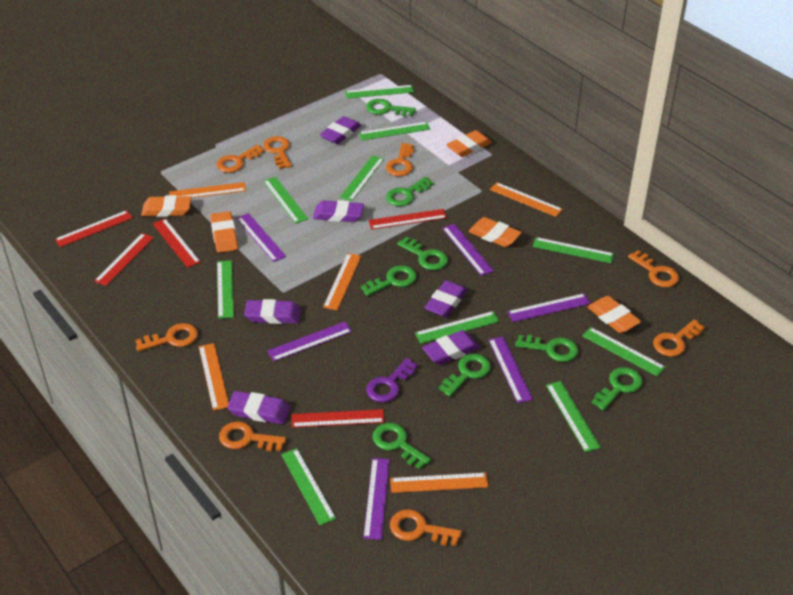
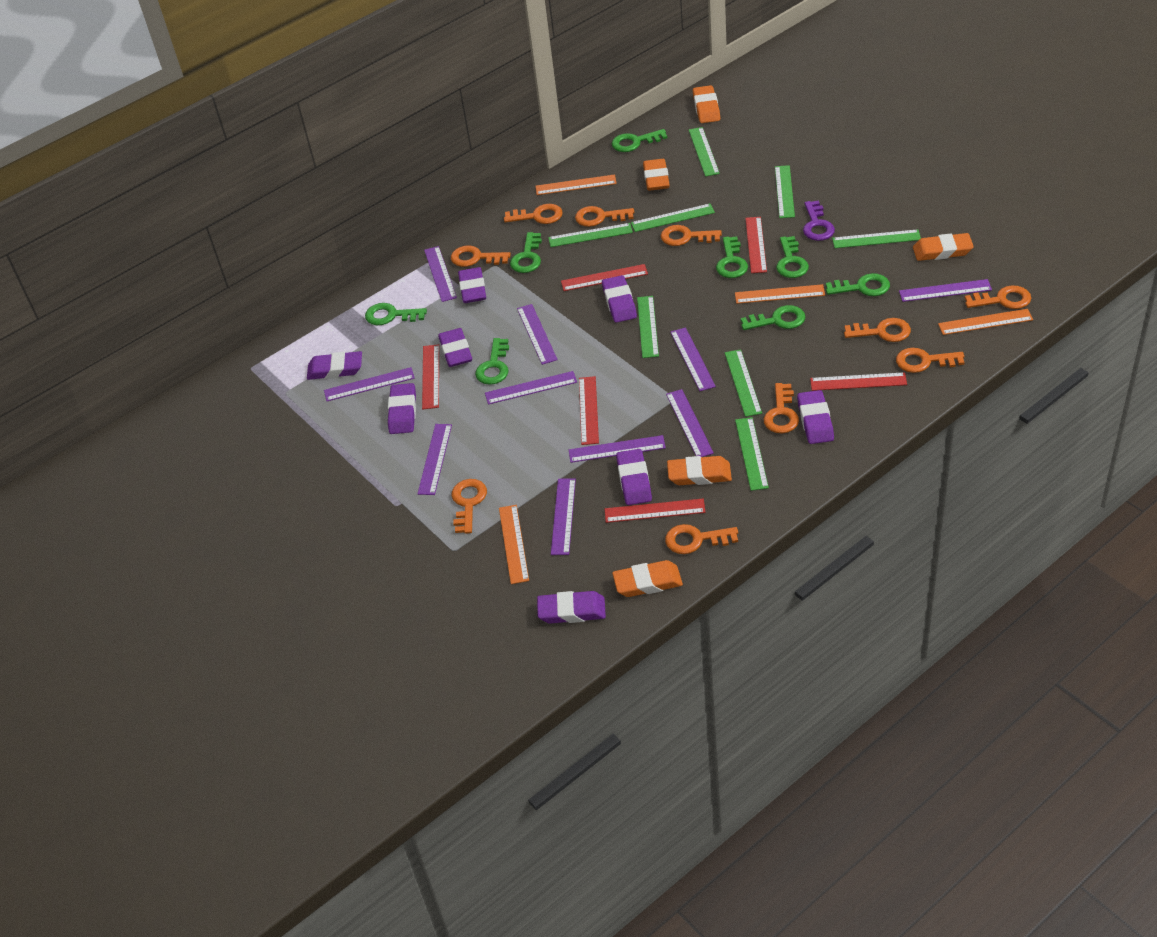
green ruler: 10 -> 8
orange key: 8 -> 10
orange ruler: 5 -> 4
purple eraser: 6 -> 8
purple ruler: 6 -> 10
red ruler: 5 -> 6

